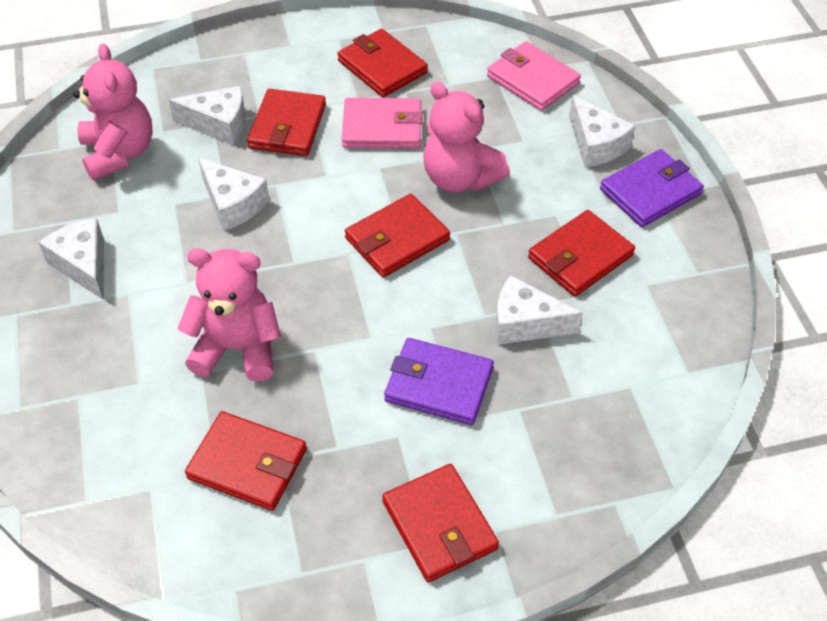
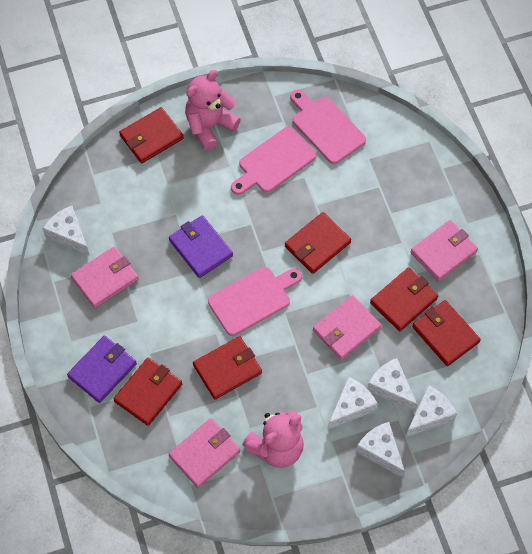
pink cutting board: 0 -> 3
pink teddy bear: 3 -> 2
pink wallet: 2 -> 4

